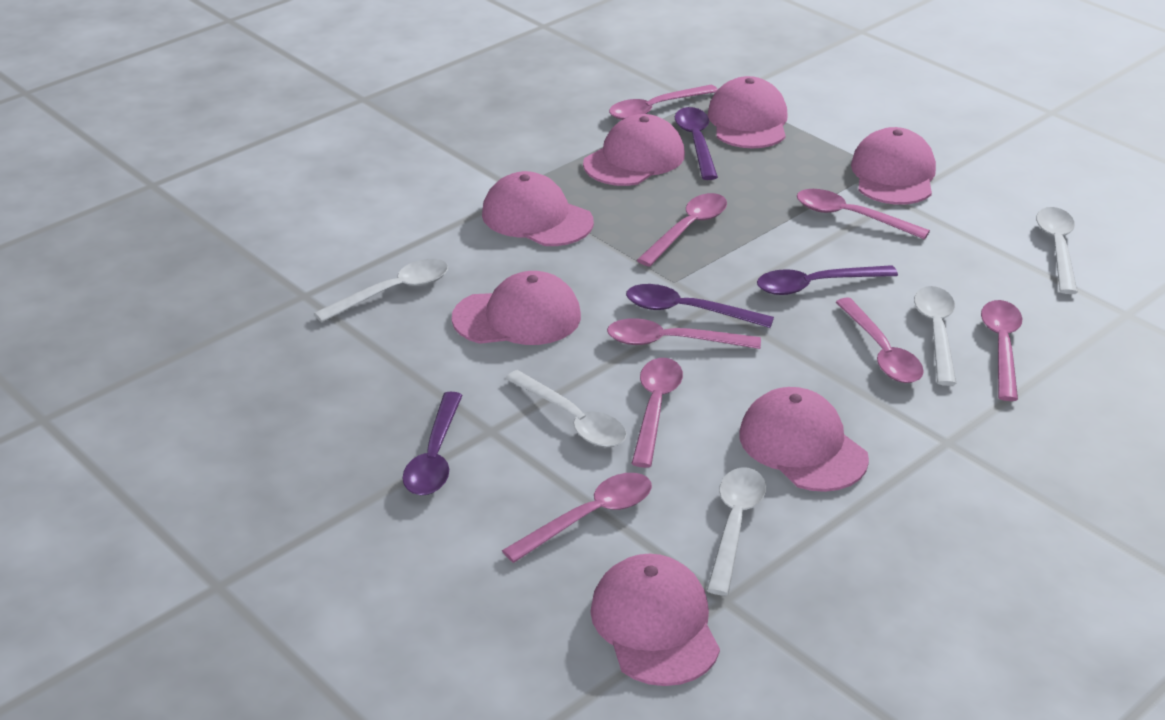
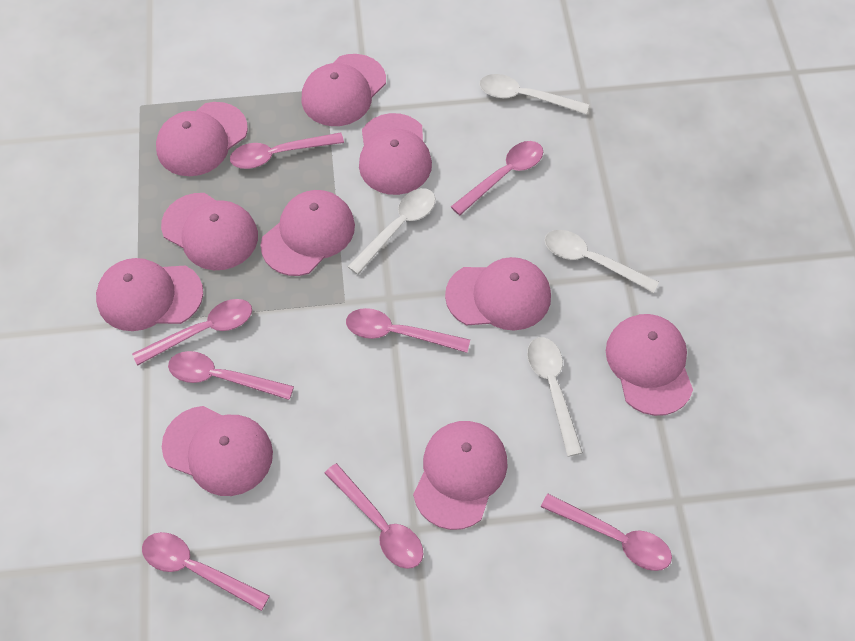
pink cap: 7 -> 10
purple spoon: 4 -> 0
white spoon: 5 -> 4

